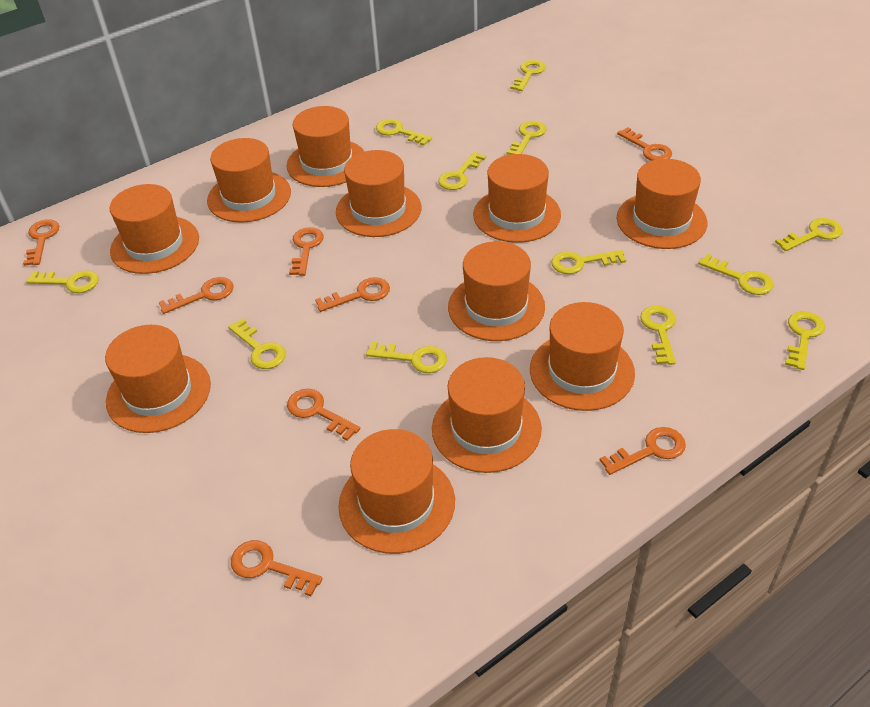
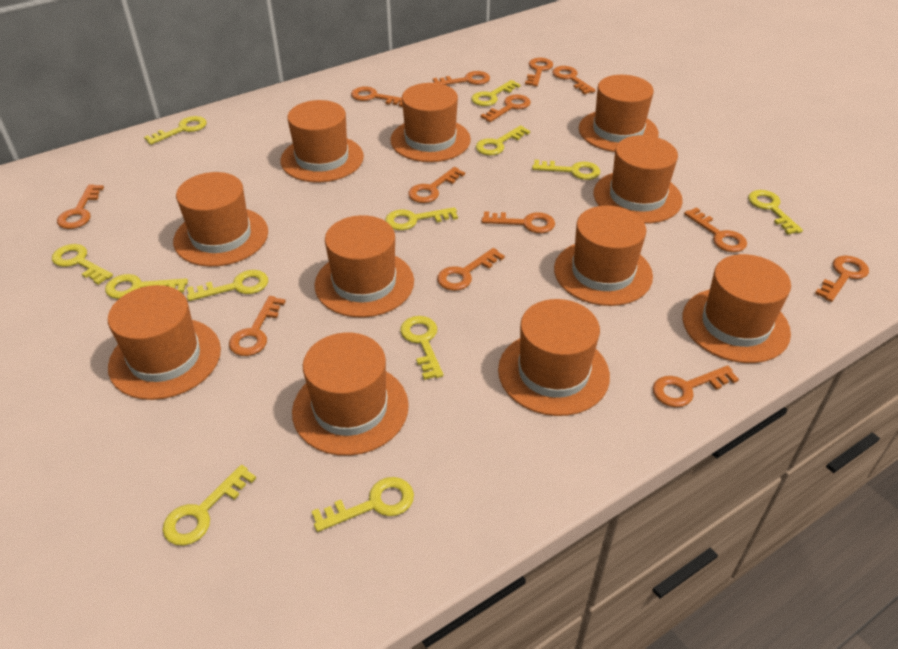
orange key: 8 -> 13

